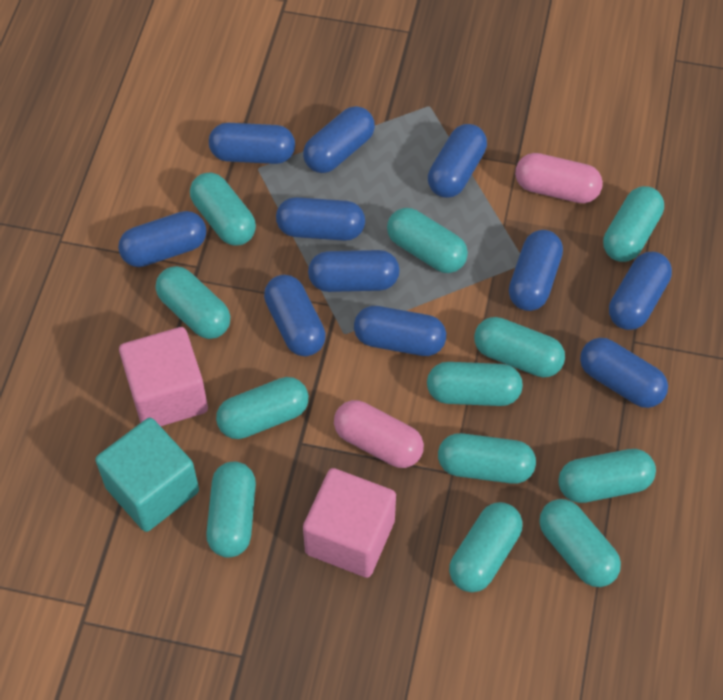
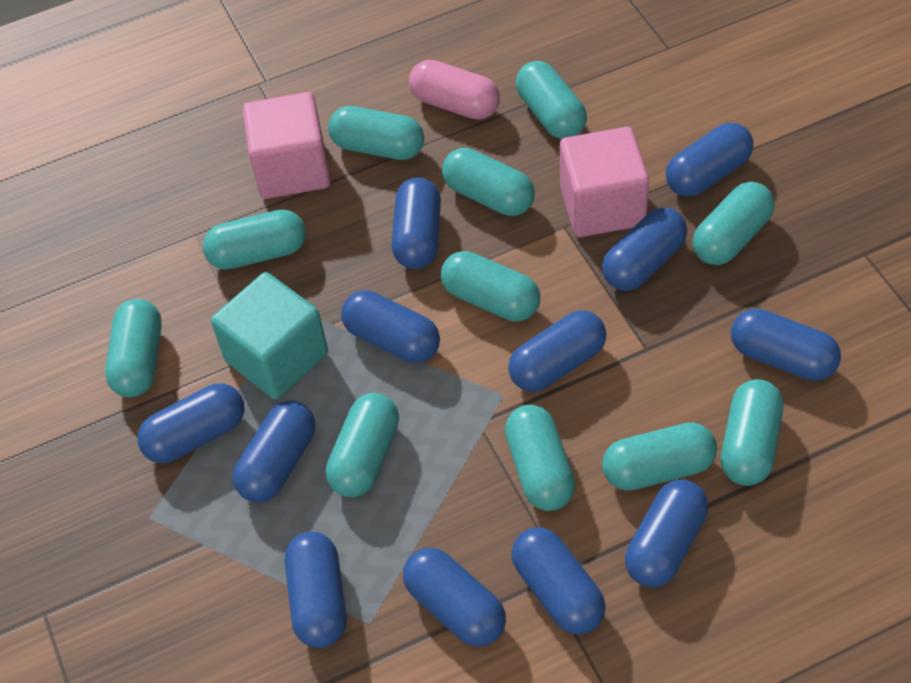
blue capsule: 11 -> 12
pink capsule: 2 -> 1
turquoise capsule: 12 -> 11

